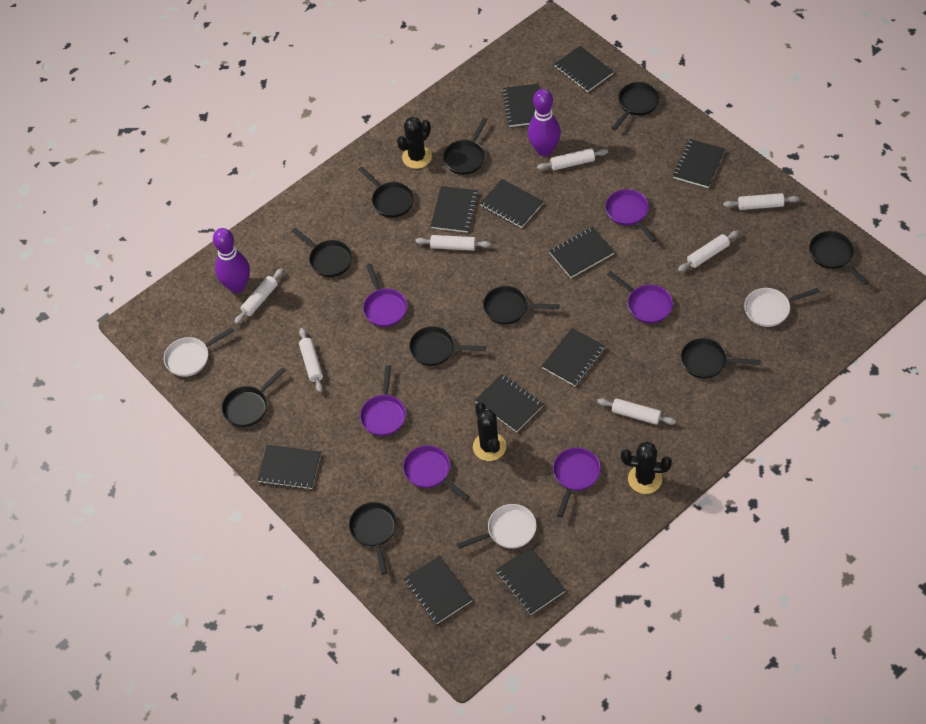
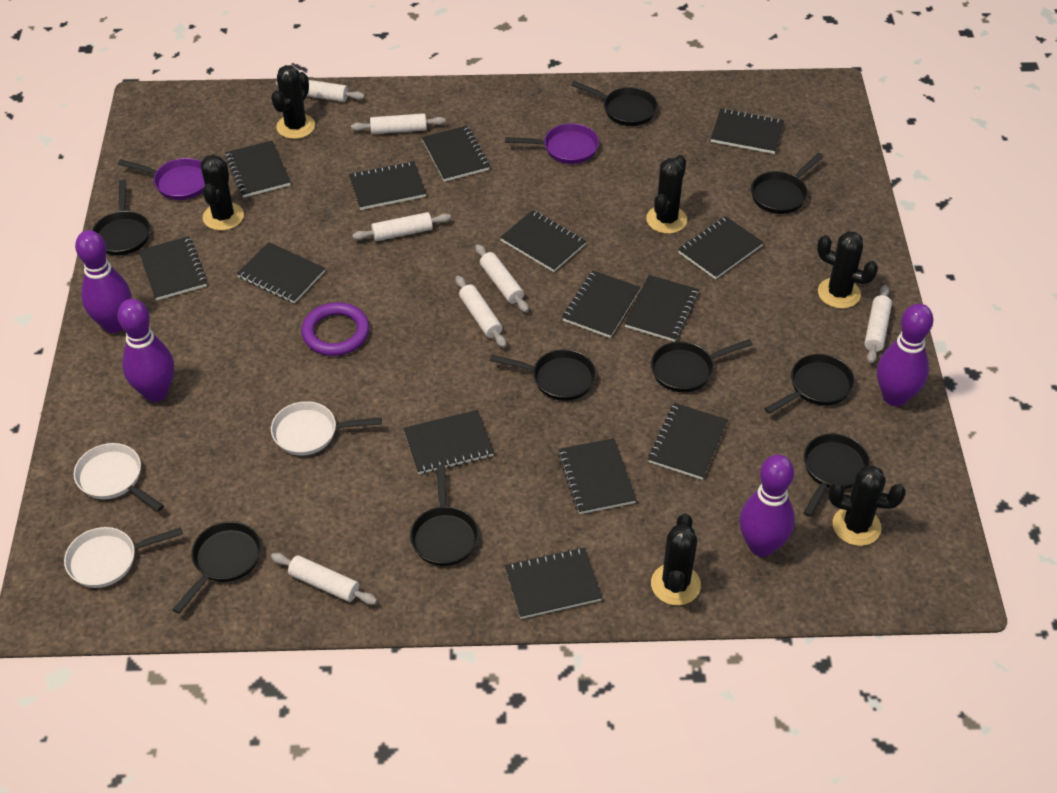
black cactus: 3 -> 6
black notebook: 11 -> 14
black pan: 10 -> 9
purple bowling pin: 2 -> 4
purple pan: 6 -> 2
purple ring: 0 -> 1

